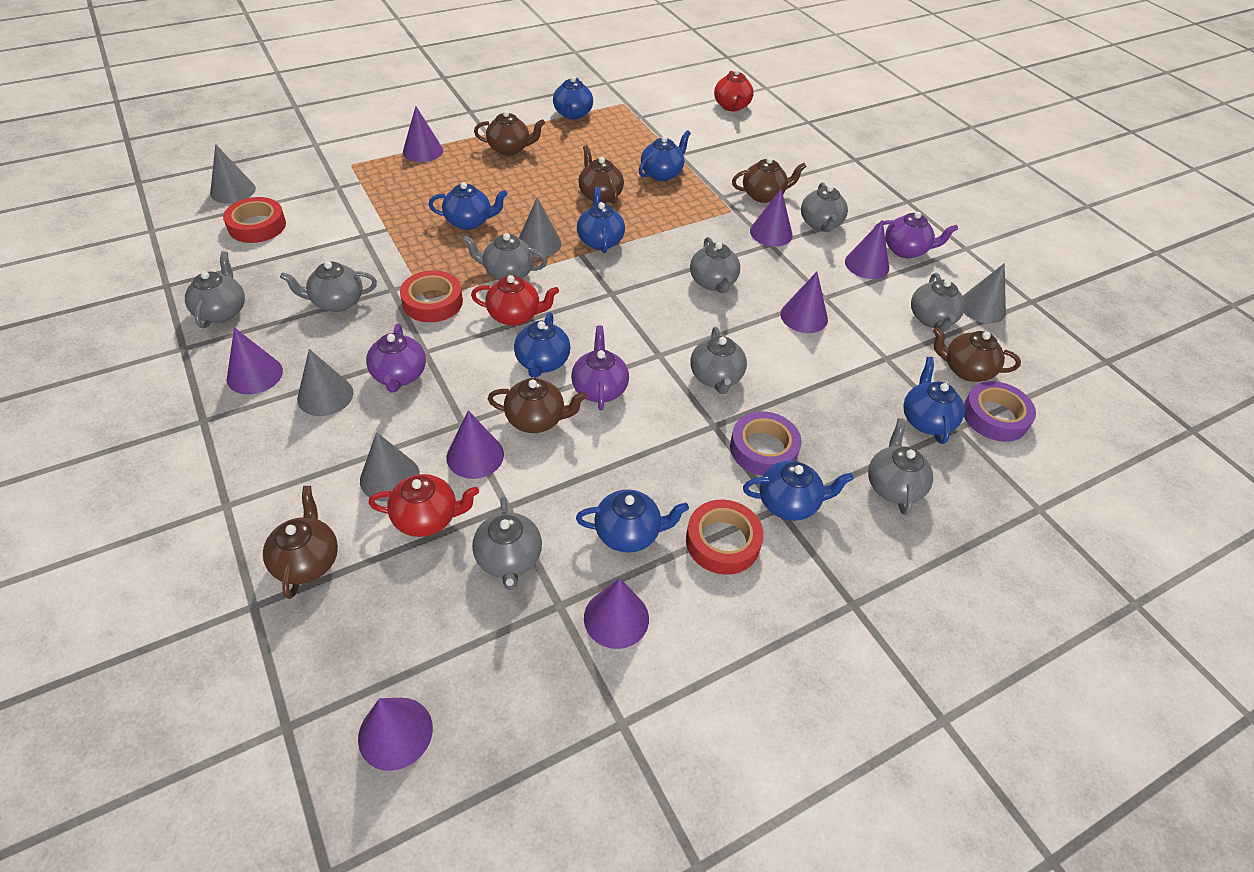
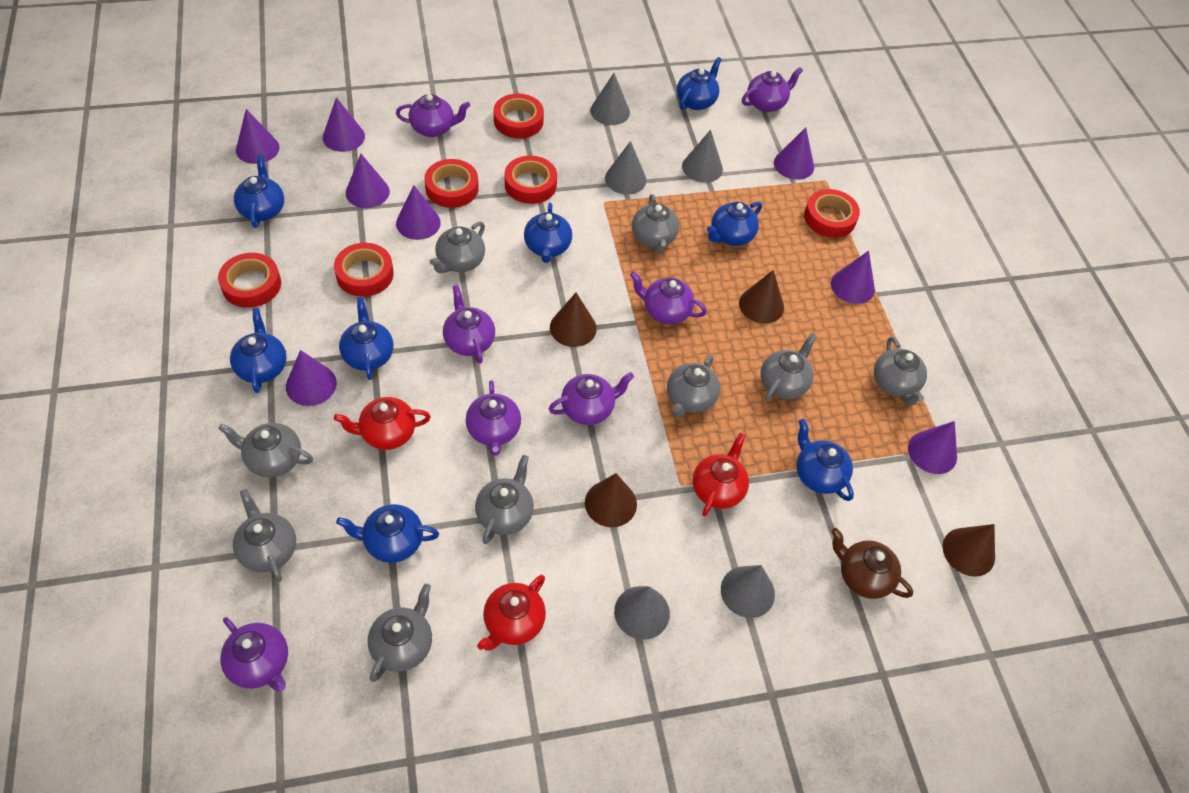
brown cone: 0 -> 4
brown teapot: 6 -> 1
purple tape: 2 -> 0
purple teapot: 3 -> 7
red tape: 3 -> 6

